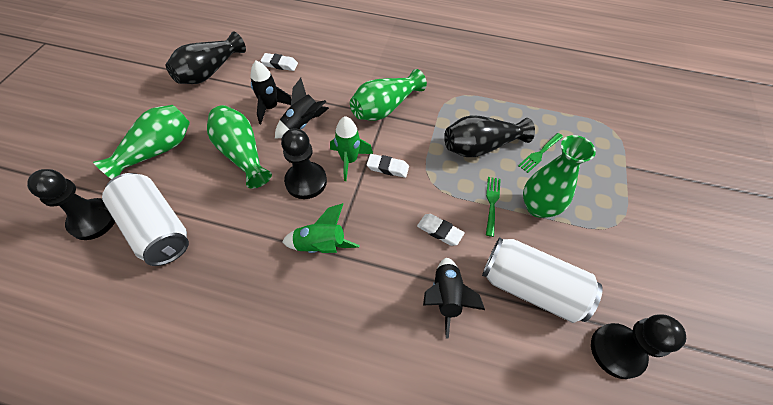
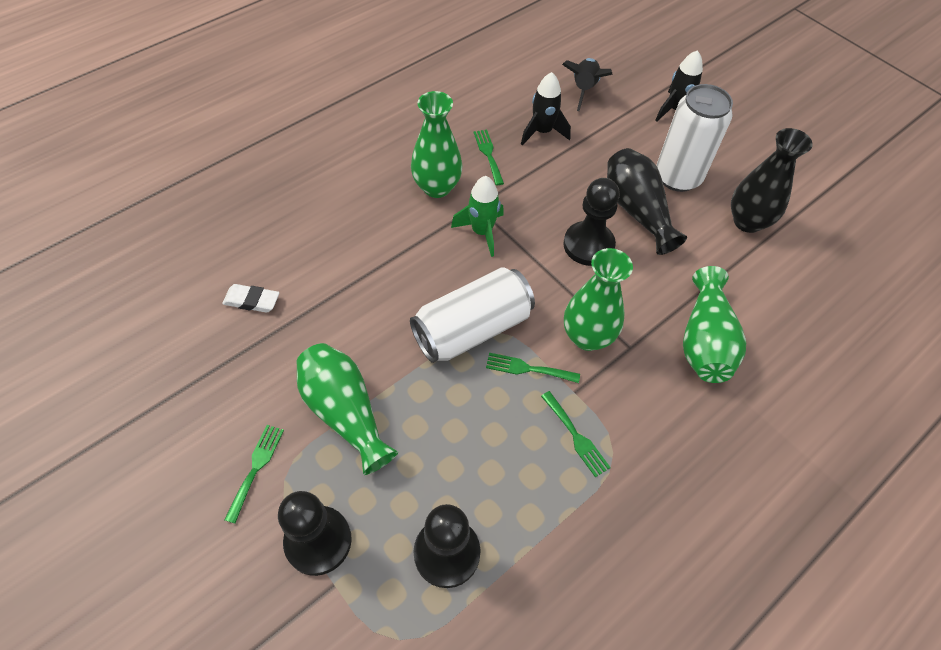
green fork: 2 -> 4
green rocket: 2 -> 1
white eraser: 3 -> 1

